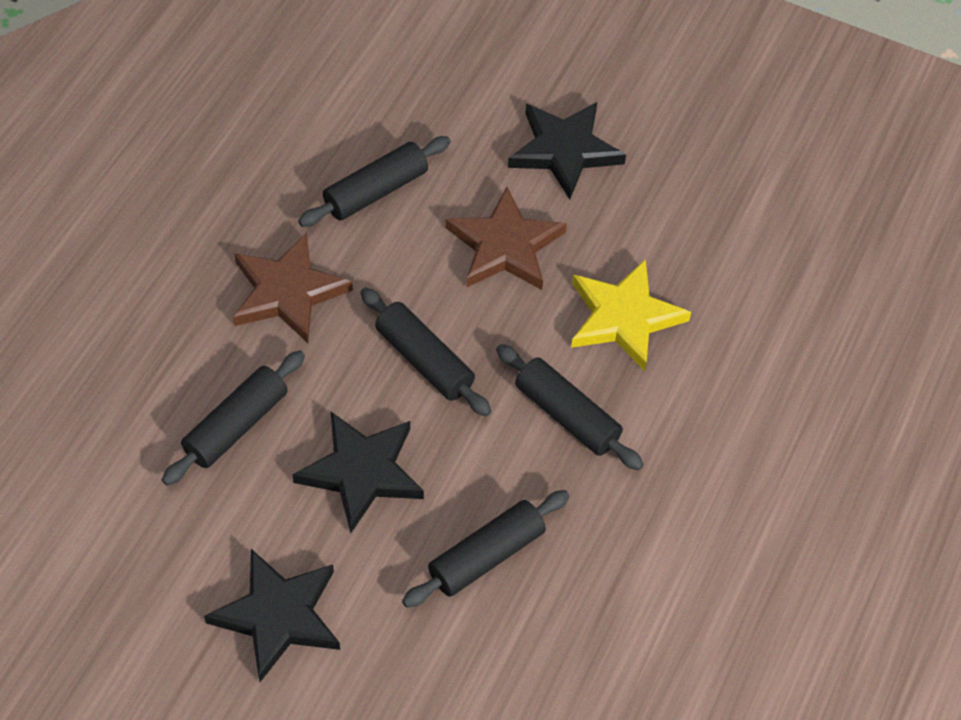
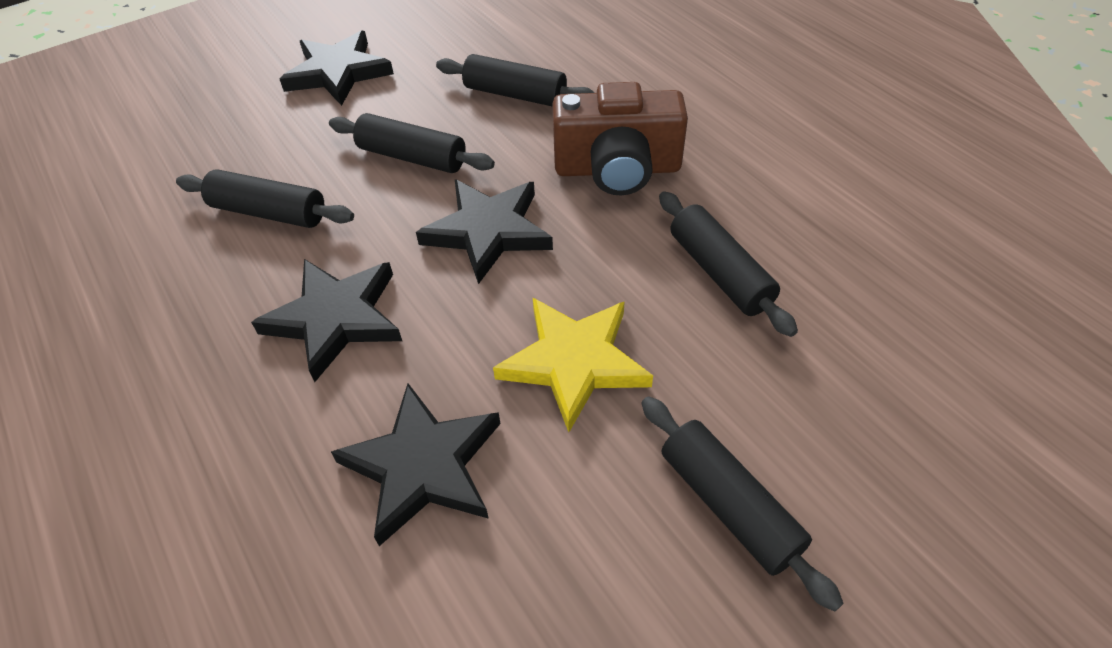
black star: 3 -> 4
brown camera: 0 -> 1
brown star: 2 -> 0

